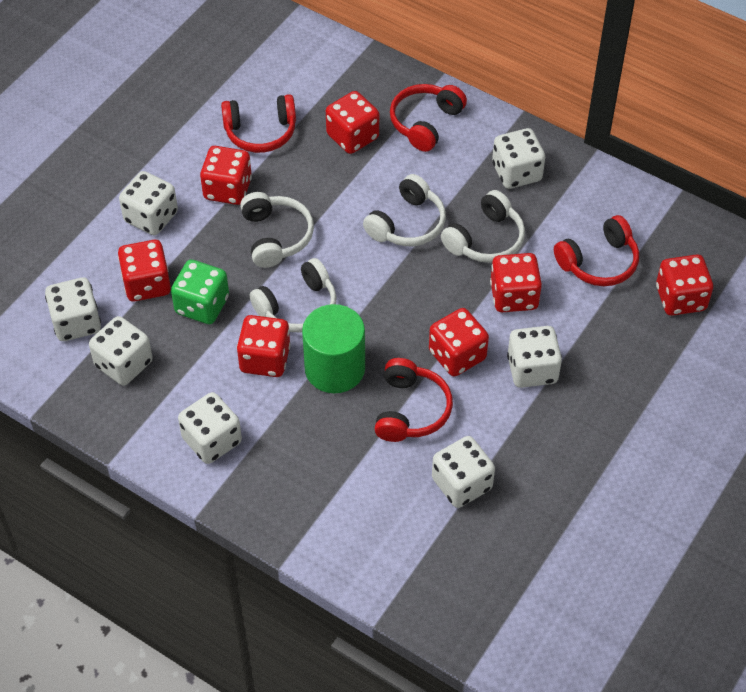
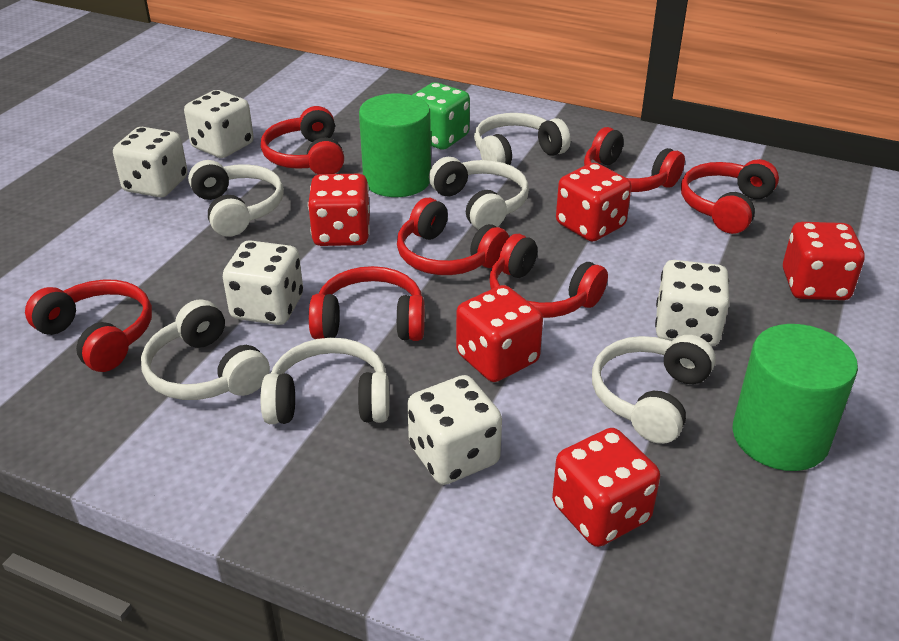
green cylinder: 1 -> 2
red dice: 7 -> 5
red headphones: 4 -> 7
white dice: 7 -> 5
white headphones: 4 -> 6

